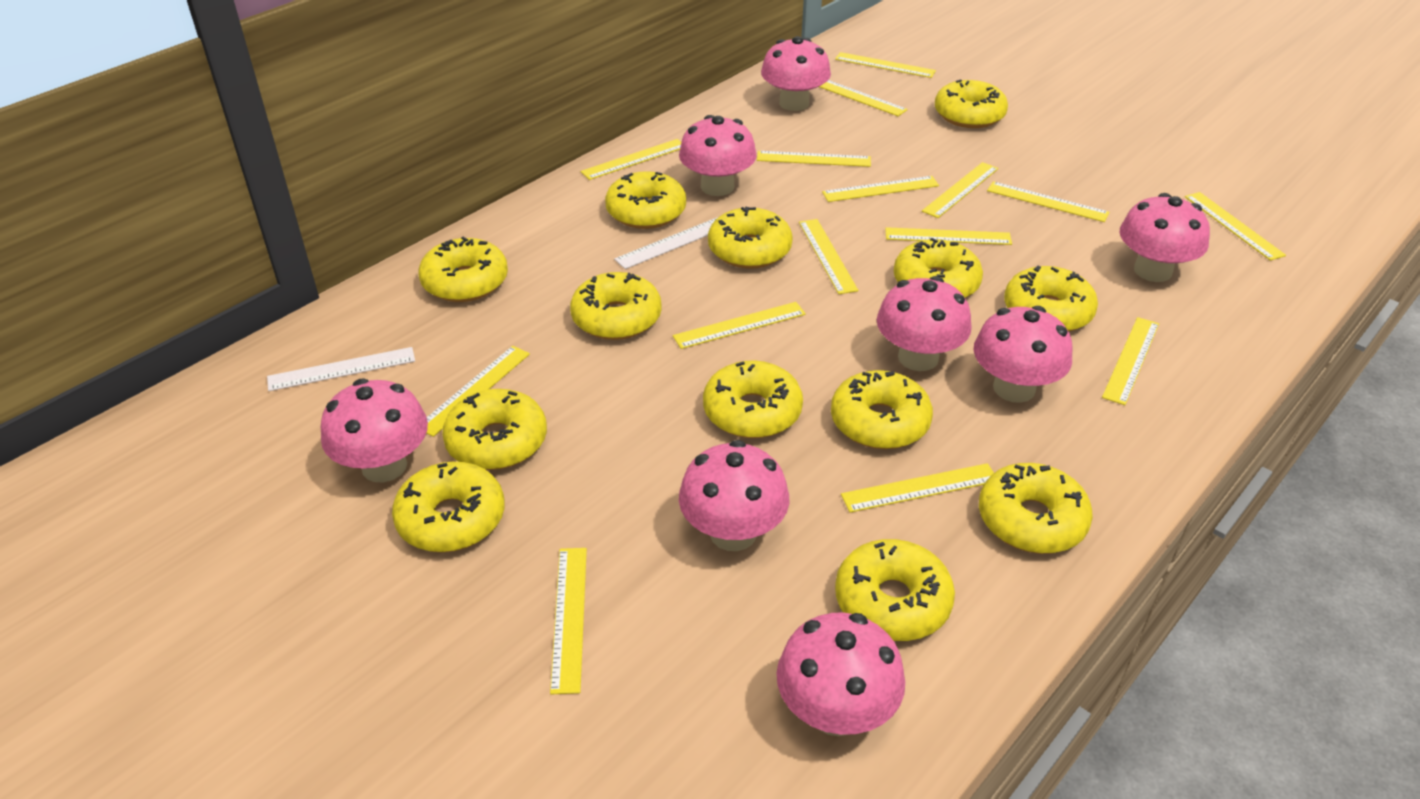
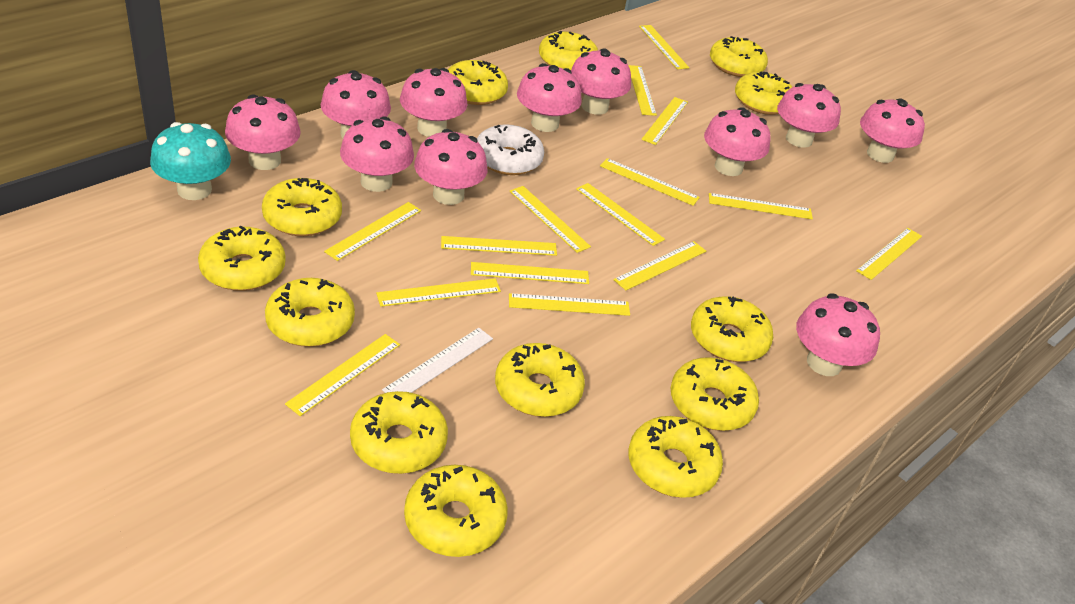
pink mushroom: 8 -> 11
turquoise mushroom: 0 -> 1
white donut: 0 -> 1
white ruler: 2 -> 1

